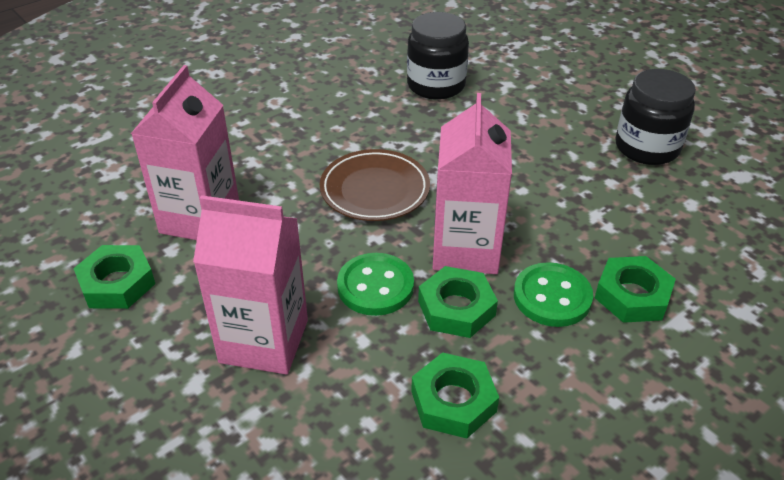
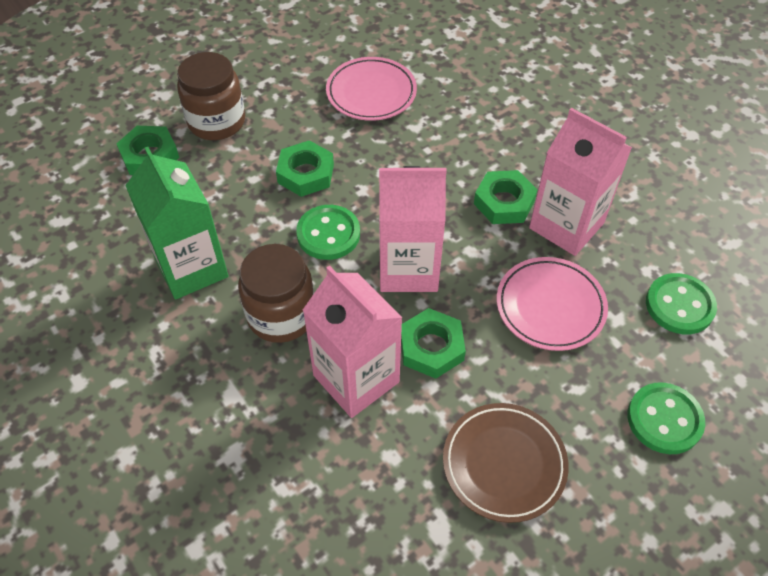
black jar: 2 -> 0
brown jar: 0 -> 2
green button: 2 -> 3
green carton: 0 -> 1
pink plate: 0 -> 2

